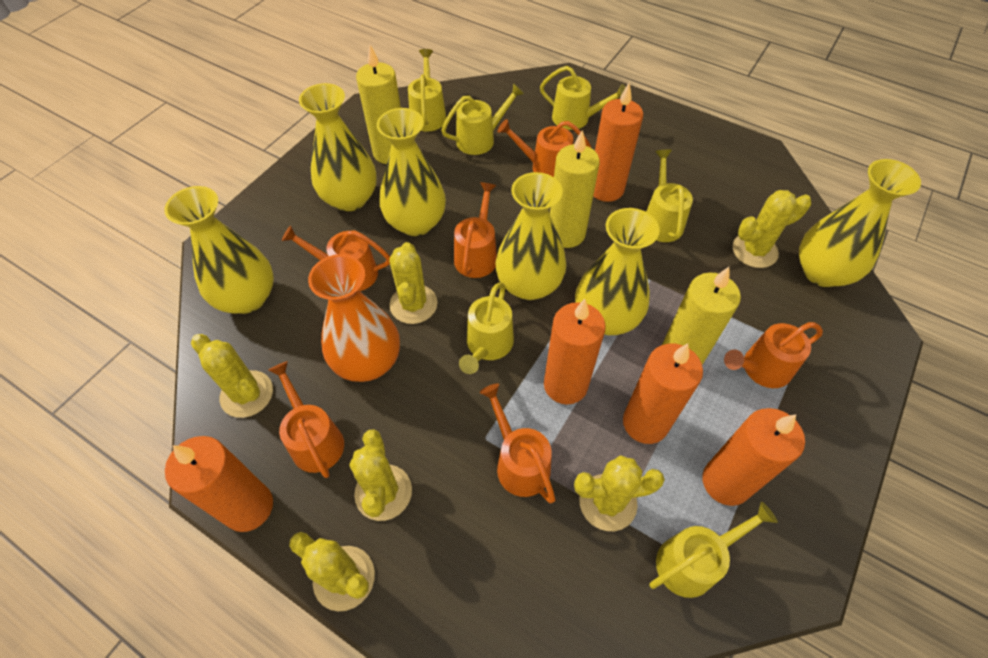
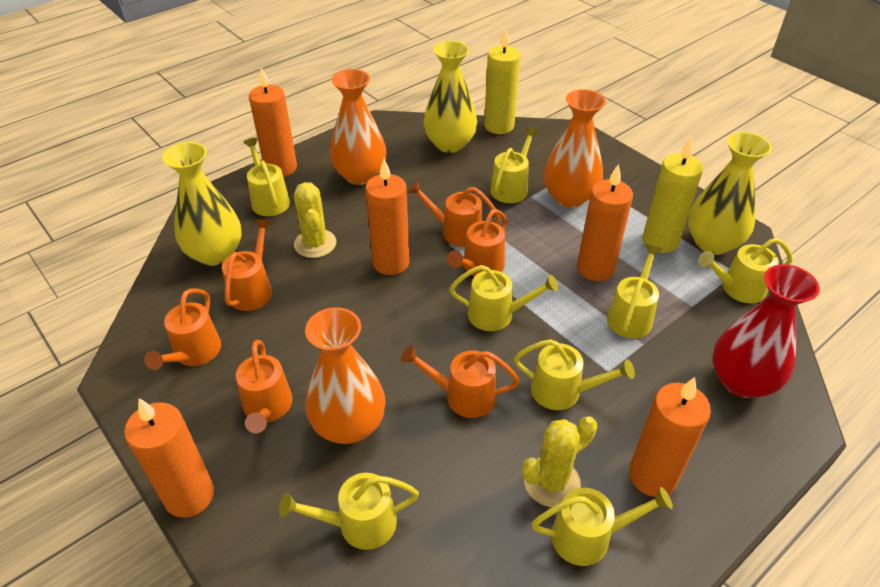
orange vase: 1 -> 3
red vase: 0 -> 1
yellow cactus: 6 -> 2
yellow candle: 3 -> 2
yellow vase: 6 -> 3
yellow watering can: 6 -> 8

